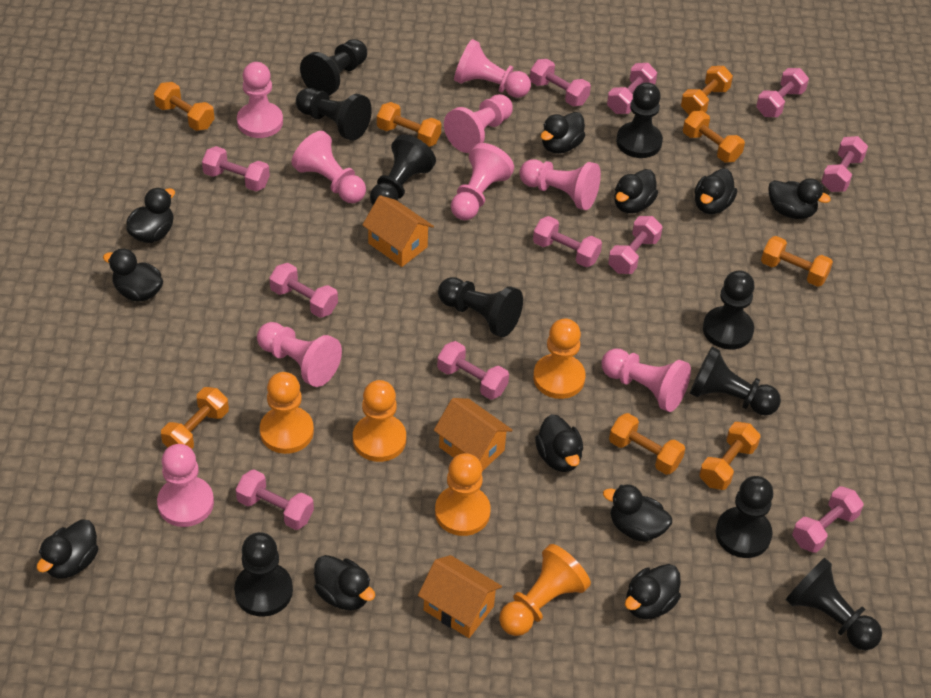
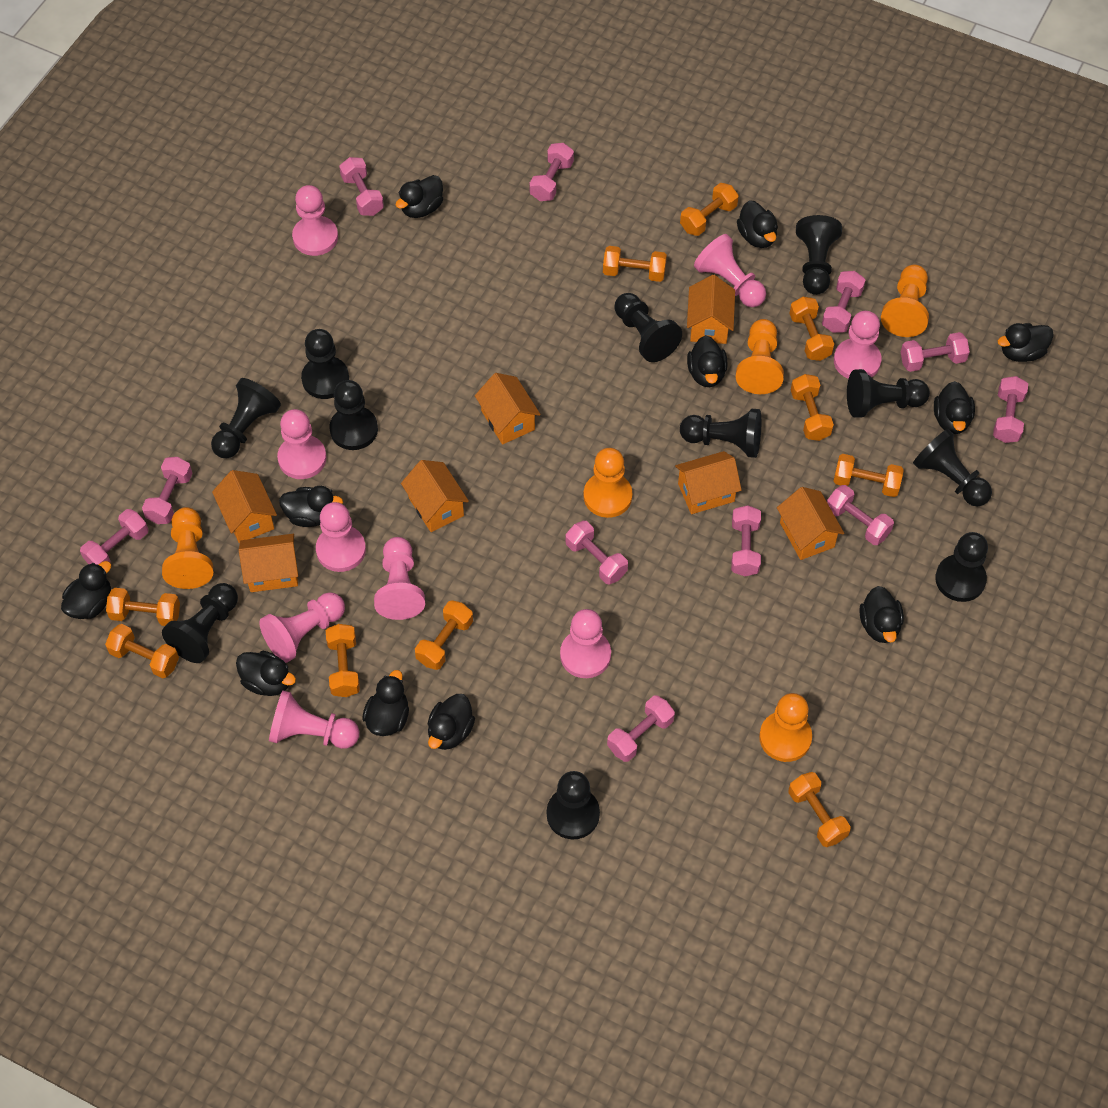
black pawn: 10 -> 11
orange dumbbell: 8 -> 10
orange house: 3 -> 7

